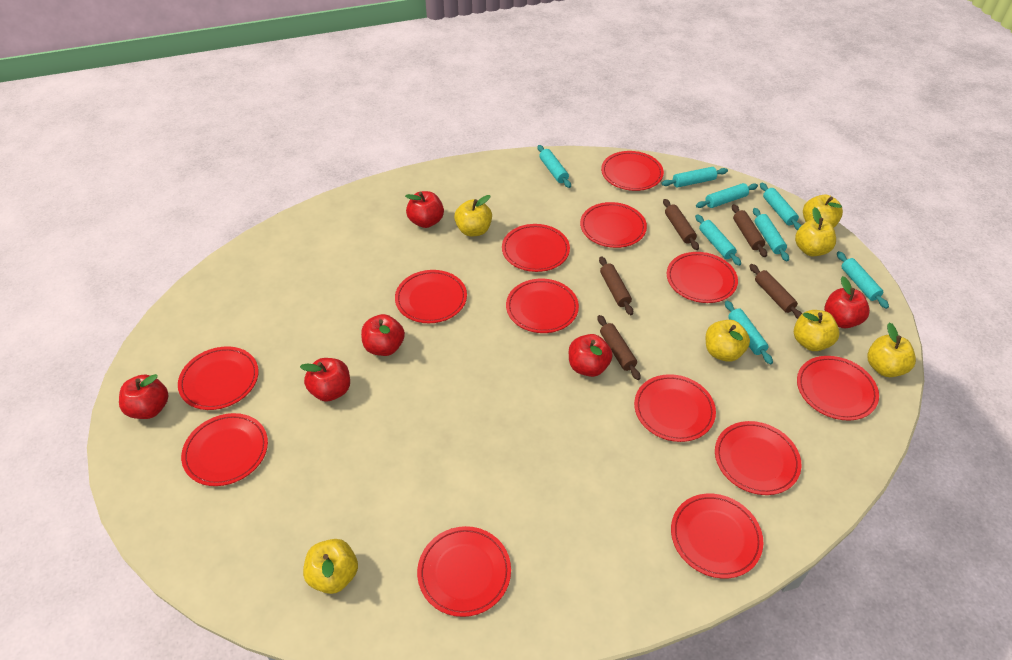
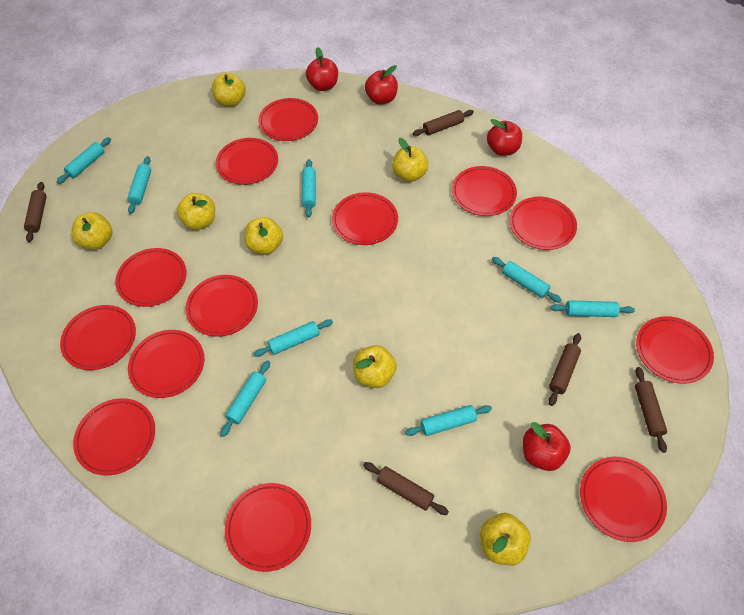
red apple: 6 -> 4

